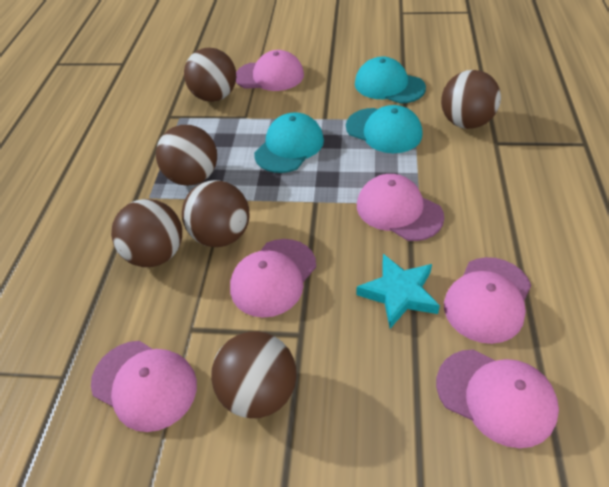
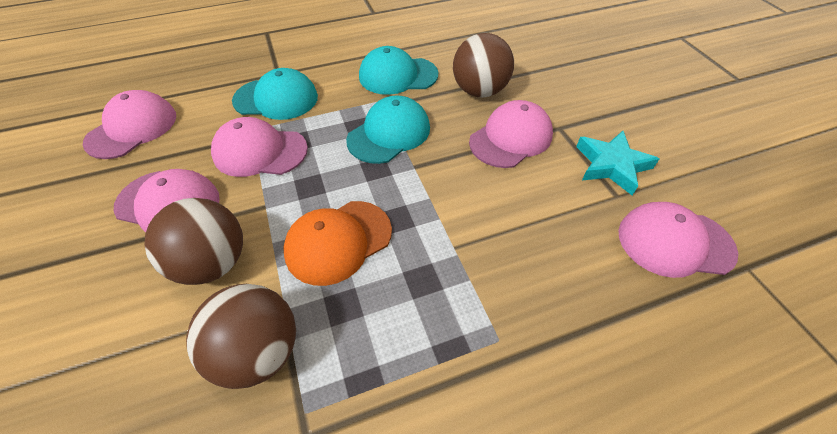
brown ball: 6 -> 3
orange cap: 0 -> 1
pink cap: 6 -> 5

